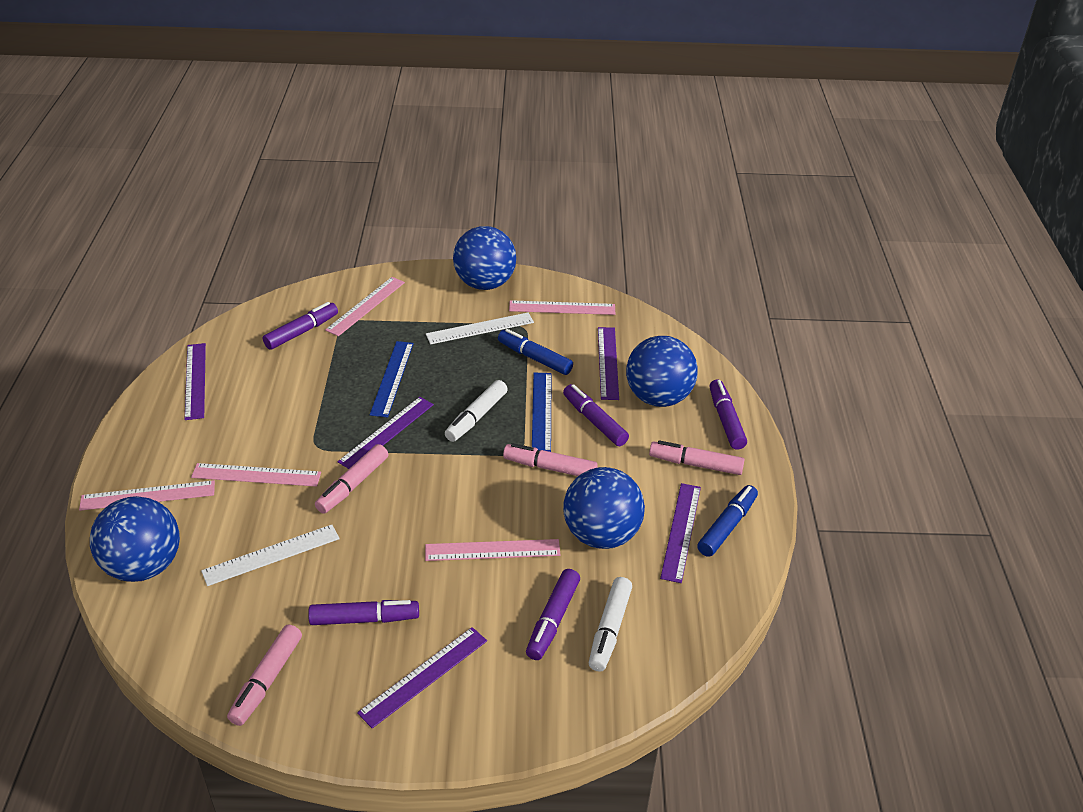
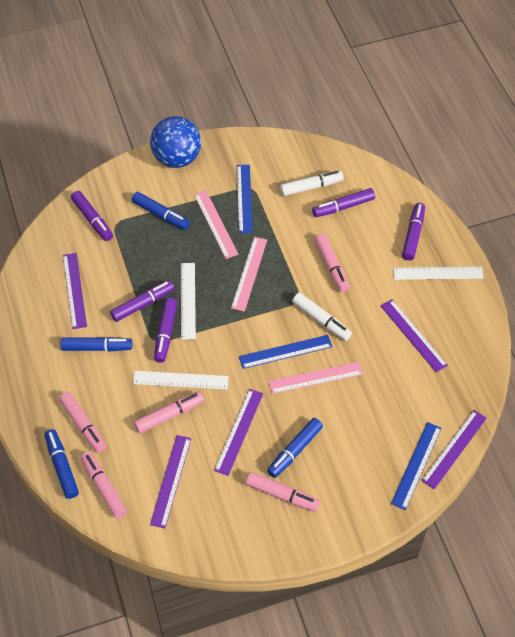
blue ball: 4 -> 1
blue marker: 2 -> 4
blue ruler: 2 -> 3
pink marker: 4 -> 5
pink ruler: 5 -> 3
white ruler: 2 -> 3

